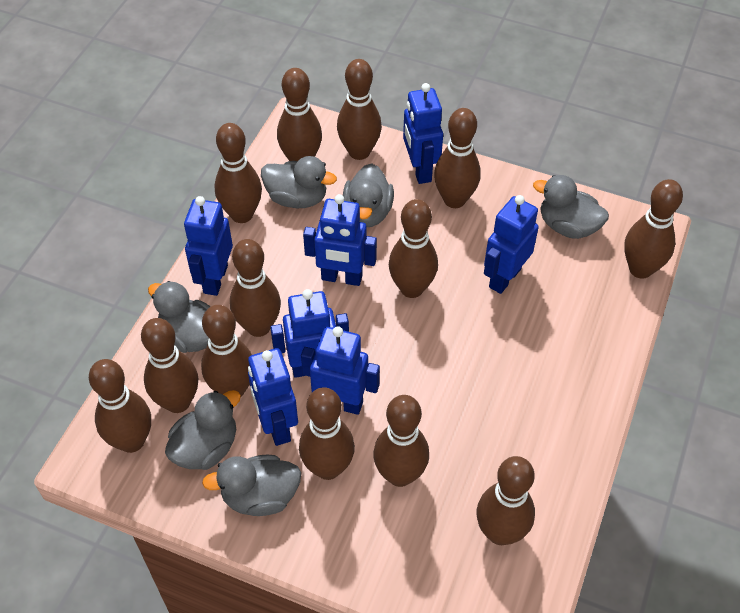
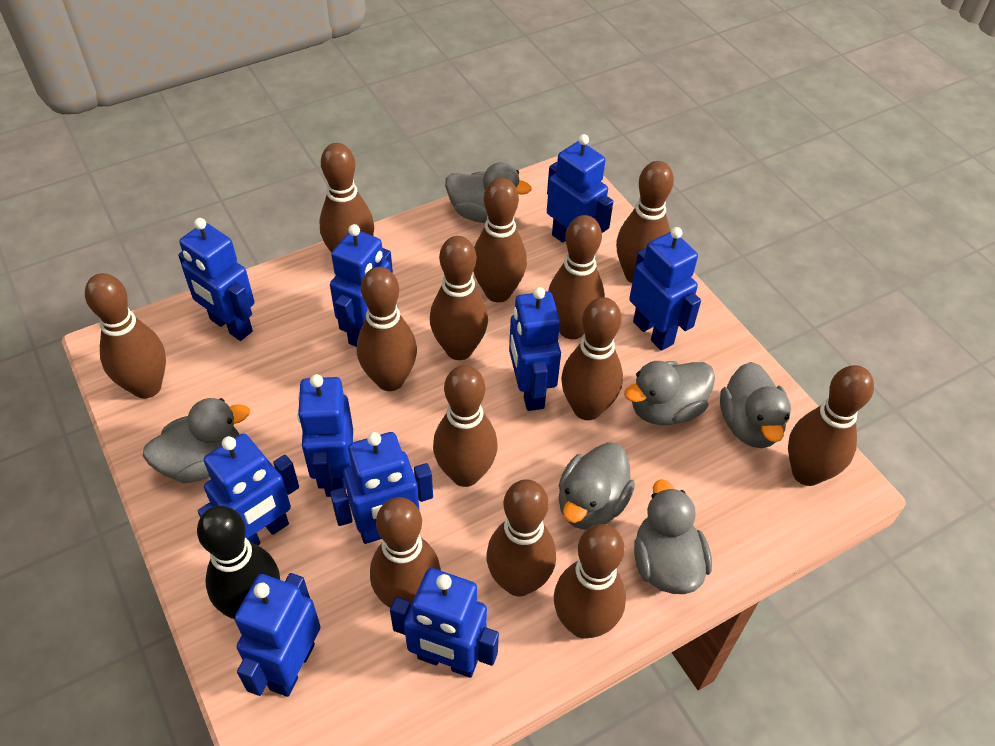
black bowling pin: 0 -> 1
blue robot: 7 -> 10

